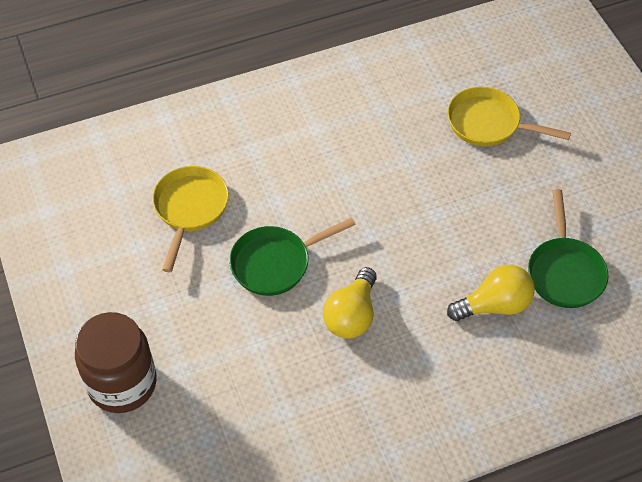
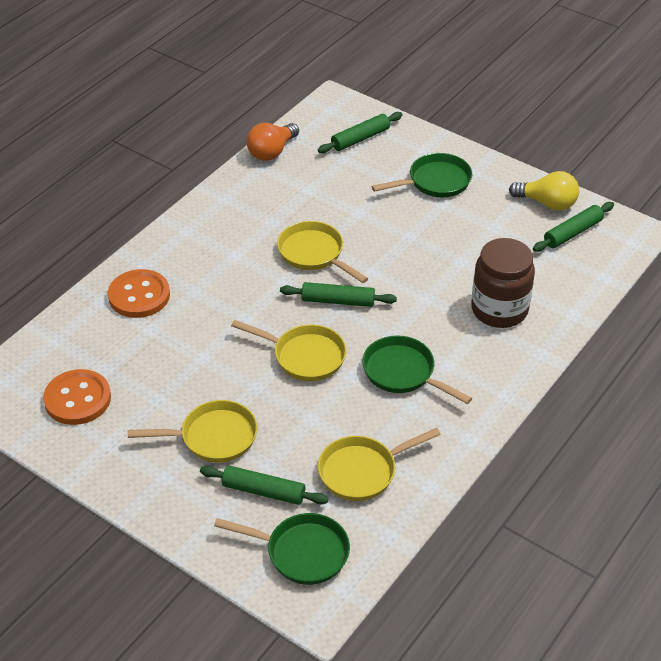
green pan: 2 -> 3
green rolling pin: 0 -> 4
orange button: 0 -> 2
orange light bulb: 0 -> 1
yellow light bulb: 2 -> 1
yellow pan: 2 -> 4

